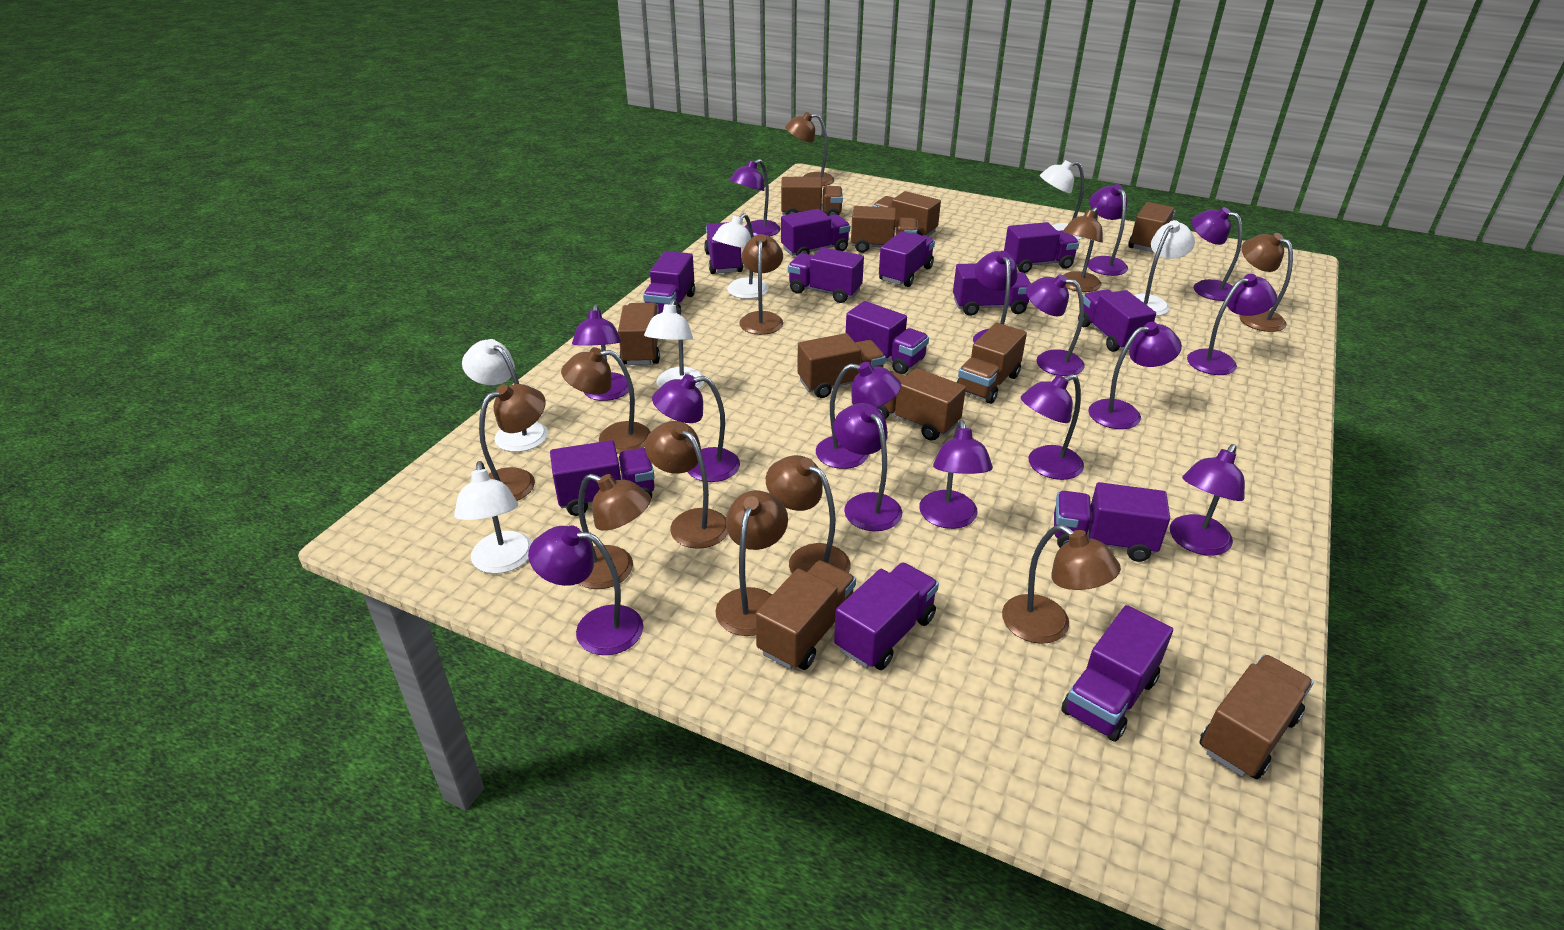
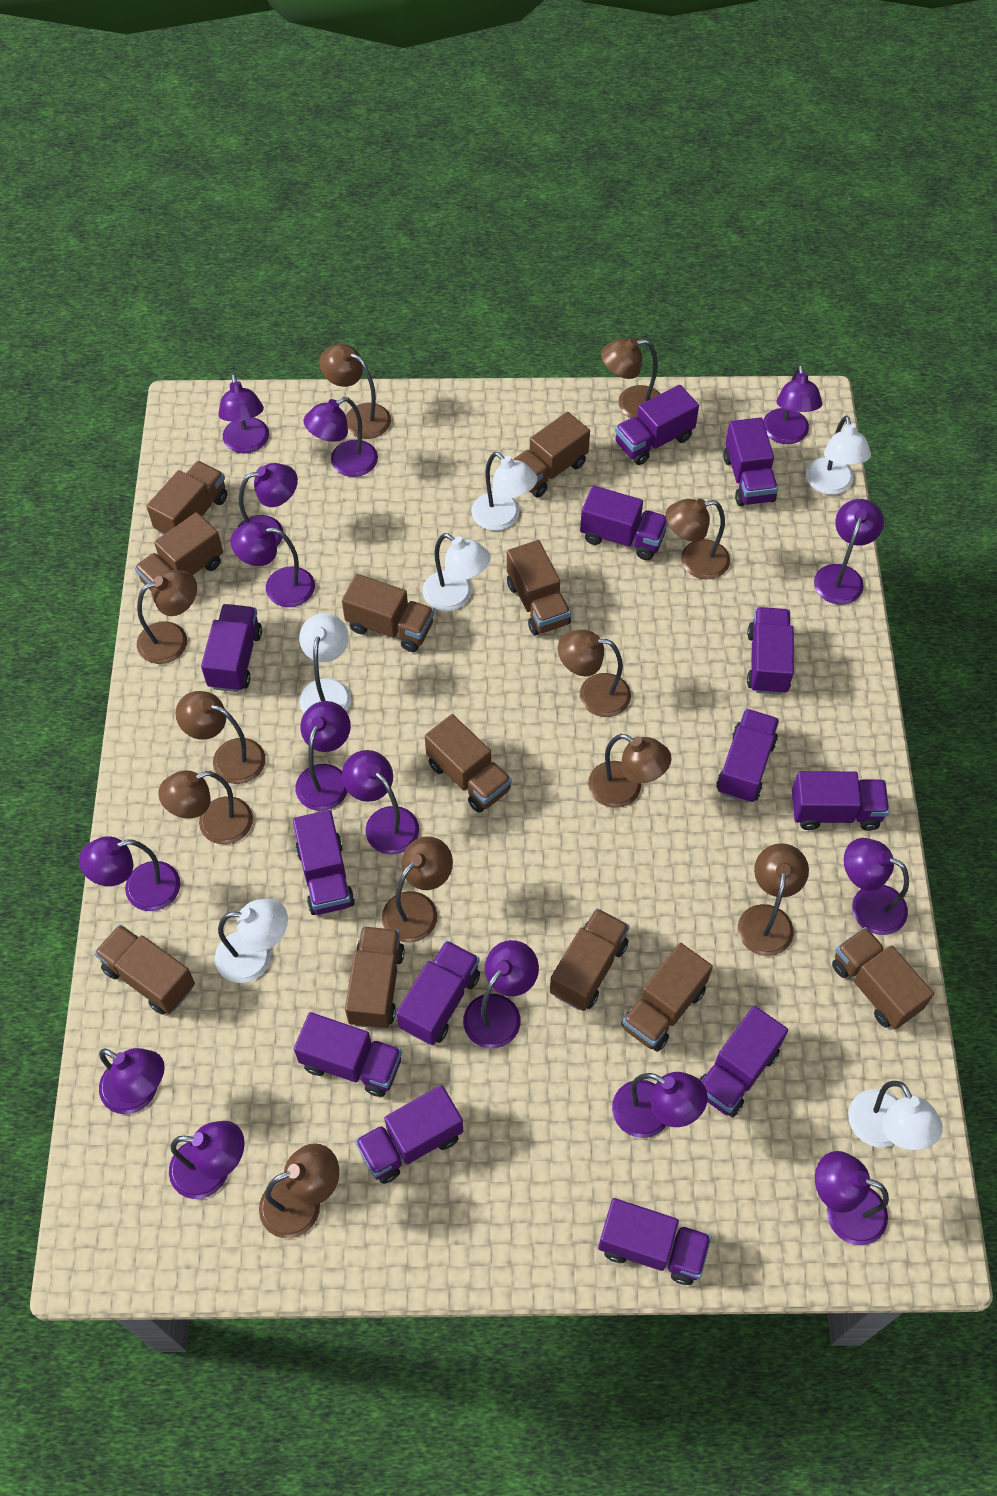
brown truck: 10 -> 11

